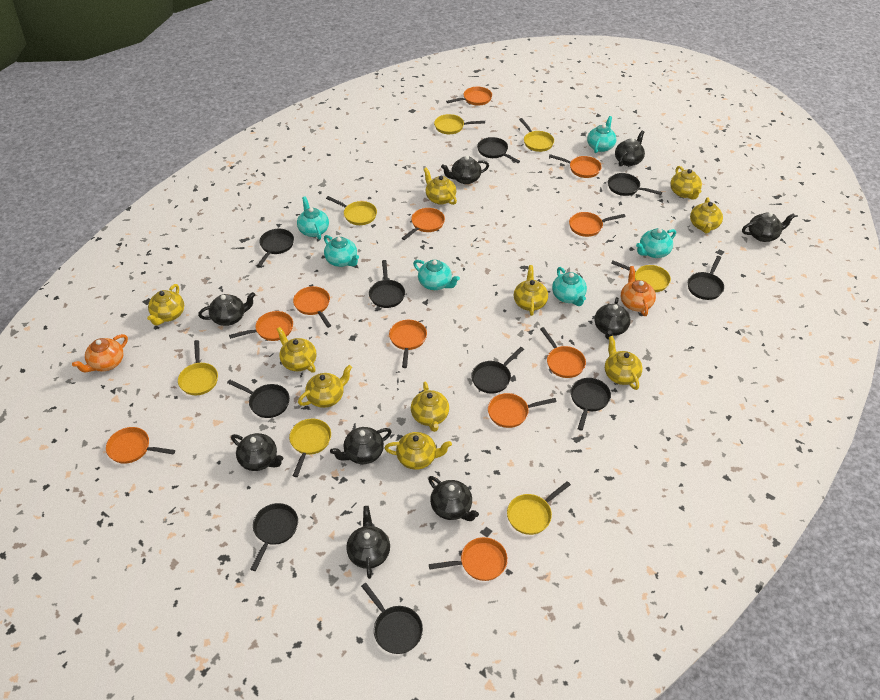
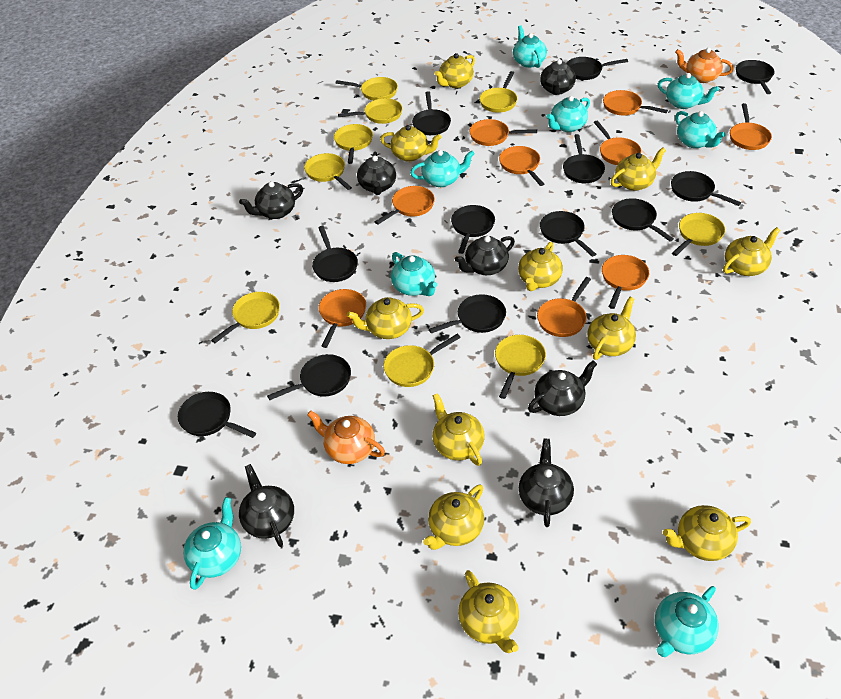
black pan: 10 -> 12
black teapot: 9 -> 7
orange pan: 11 -> 9
turquoise teapot: 6 -> 8
yellow pan: 7 -> 9
yellow teapot: 10 -> 11

